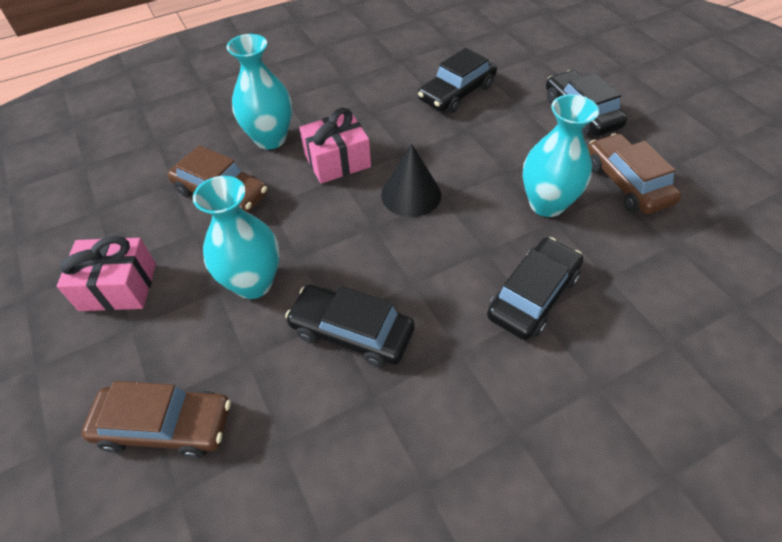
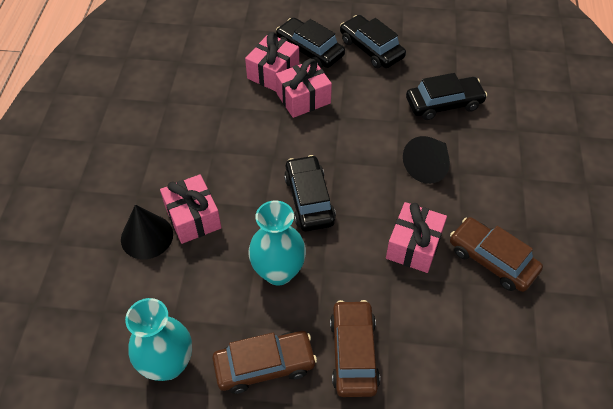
black cone: 1 -> 2
pink gift: 2 -> 4
turquoise vase: 3 -> 2

